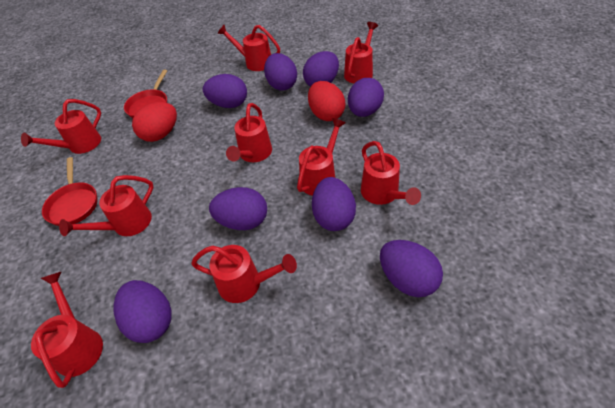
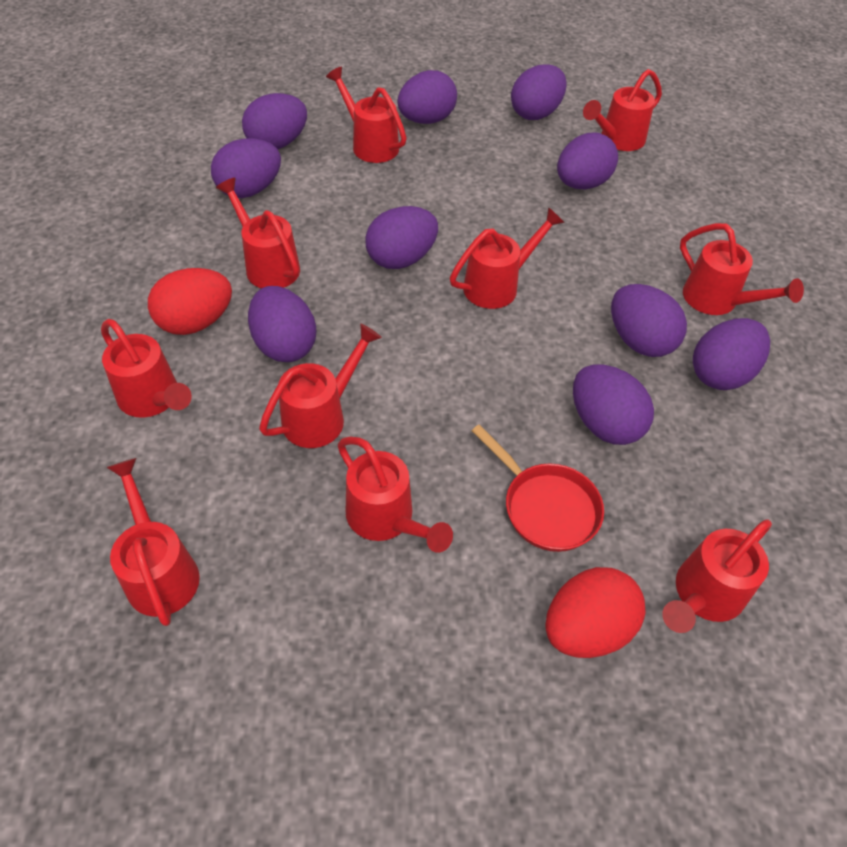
purple egg: 8 -> 10
red pan: 2 -> 1
red watering can: 9 -> 10

